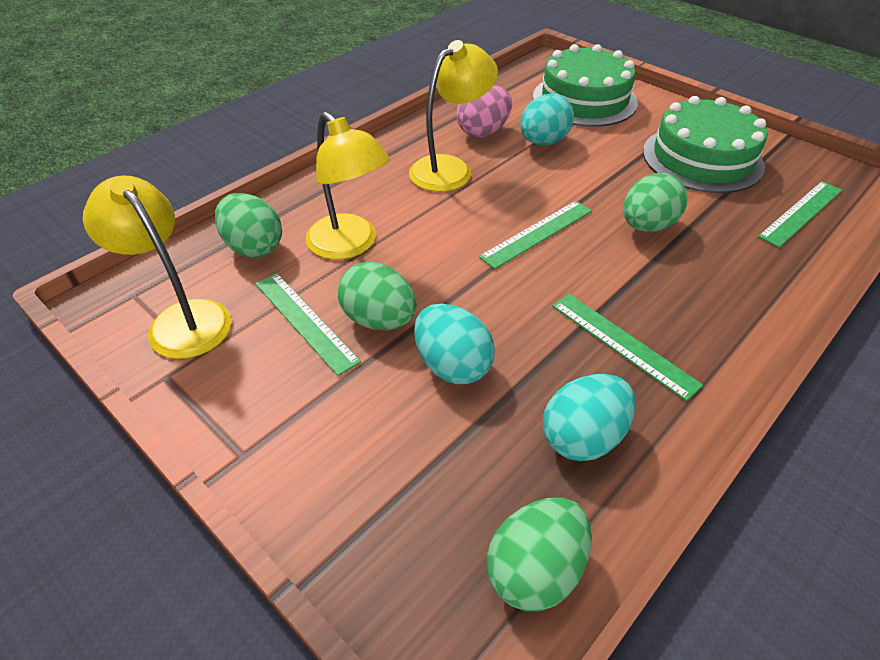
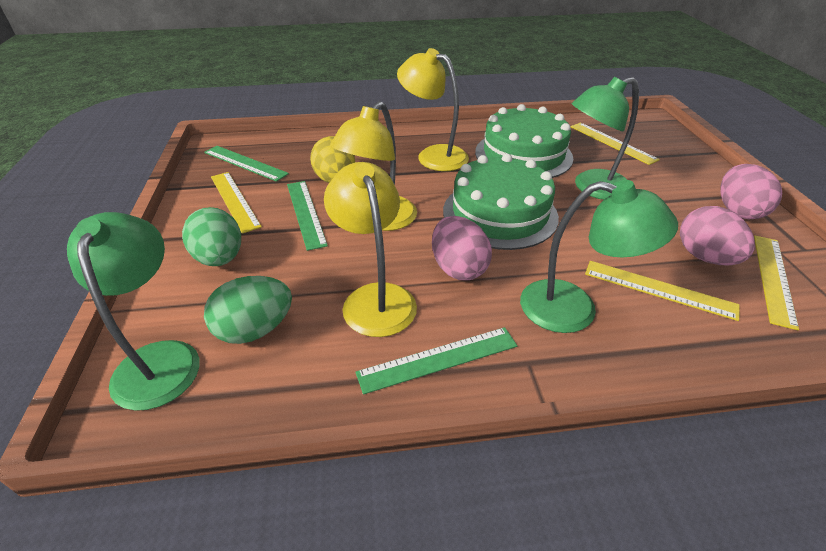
green egg: 4 -> 2
green lamp: 0 -> 3
green ruler: 4 -> 3
pink egg: 1 -> 3
turquoise egg: 3 -> 0
yellow egg: 0 -> 1
yellow ruler: 0 -> 4

